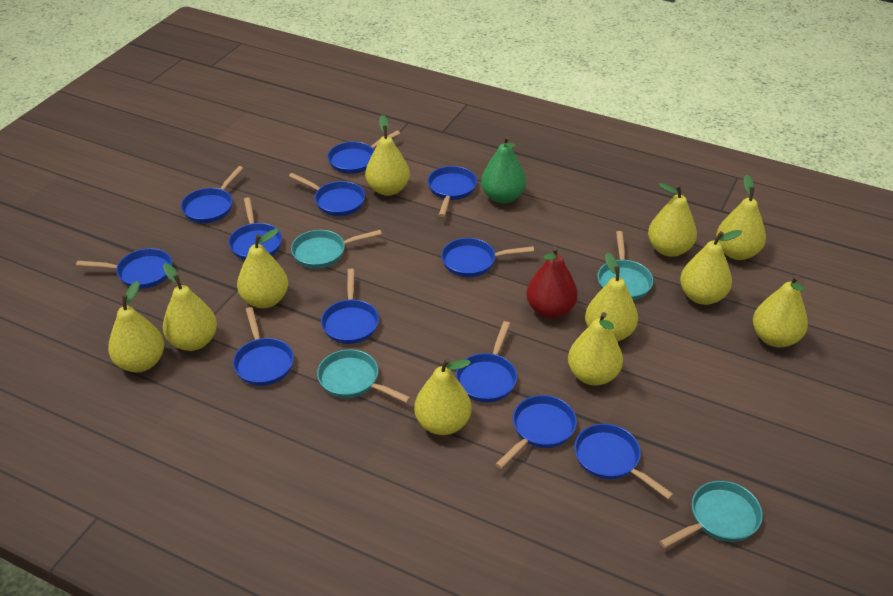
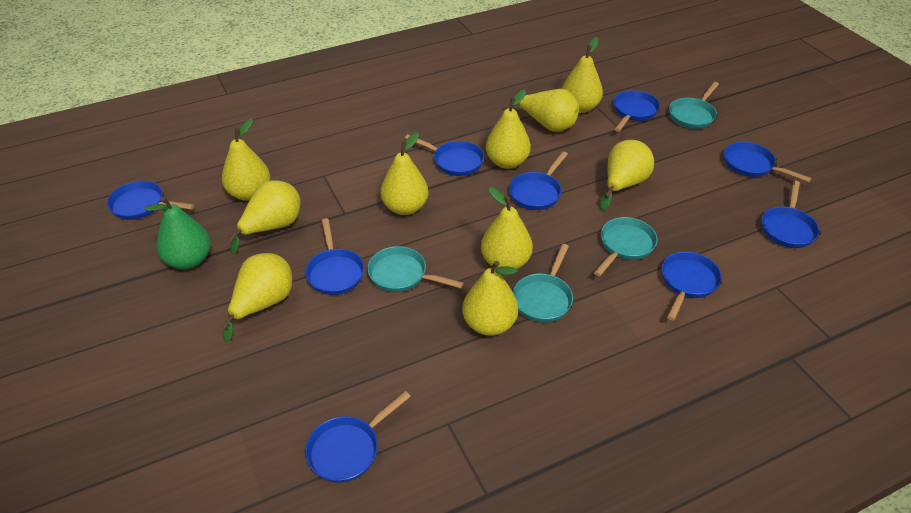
blue pan: 12 -> 9
red pear: 1 -> 0
yellow pear: 11 -> 10

